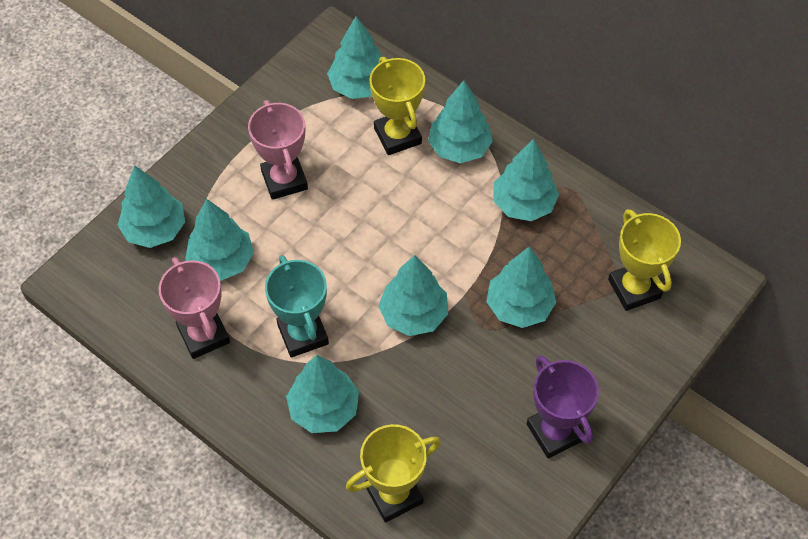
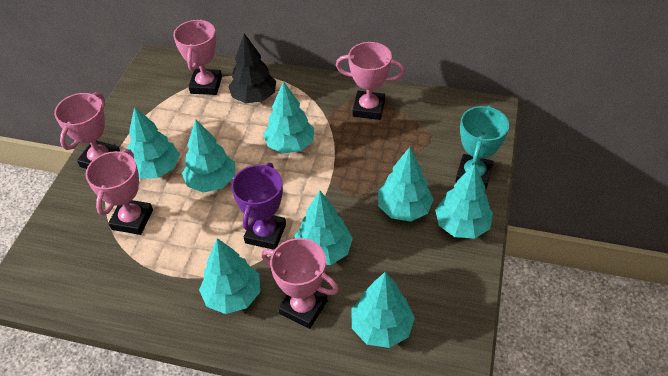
black tree: 0 -> 1
pink trophy: 2 -> 5
yellow trophy: 3 -> 0

